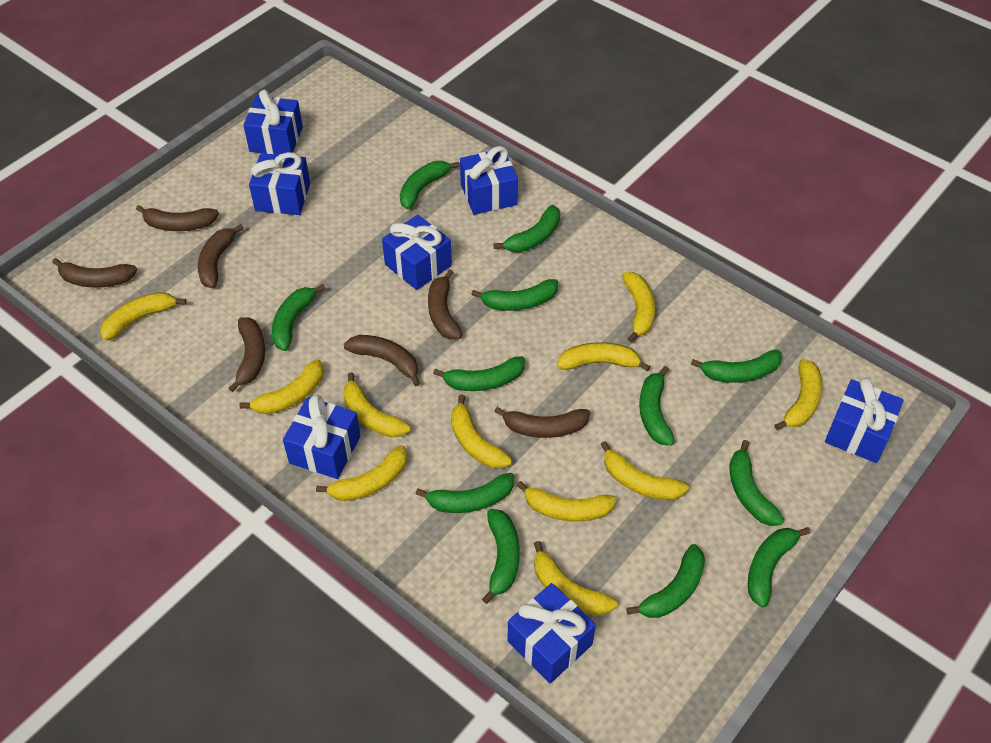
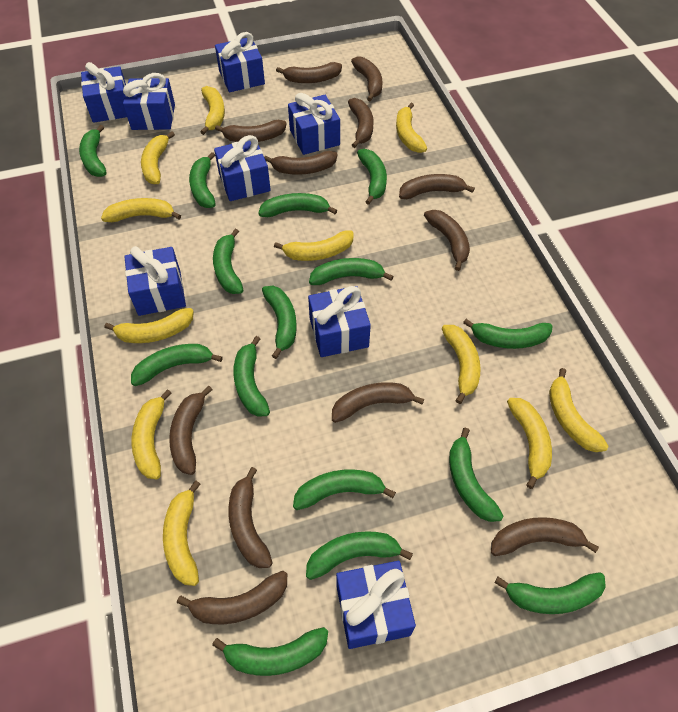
blue gift: 7 -> 8
brown banana: 7 -> 12
green banana: 12 -> 15

